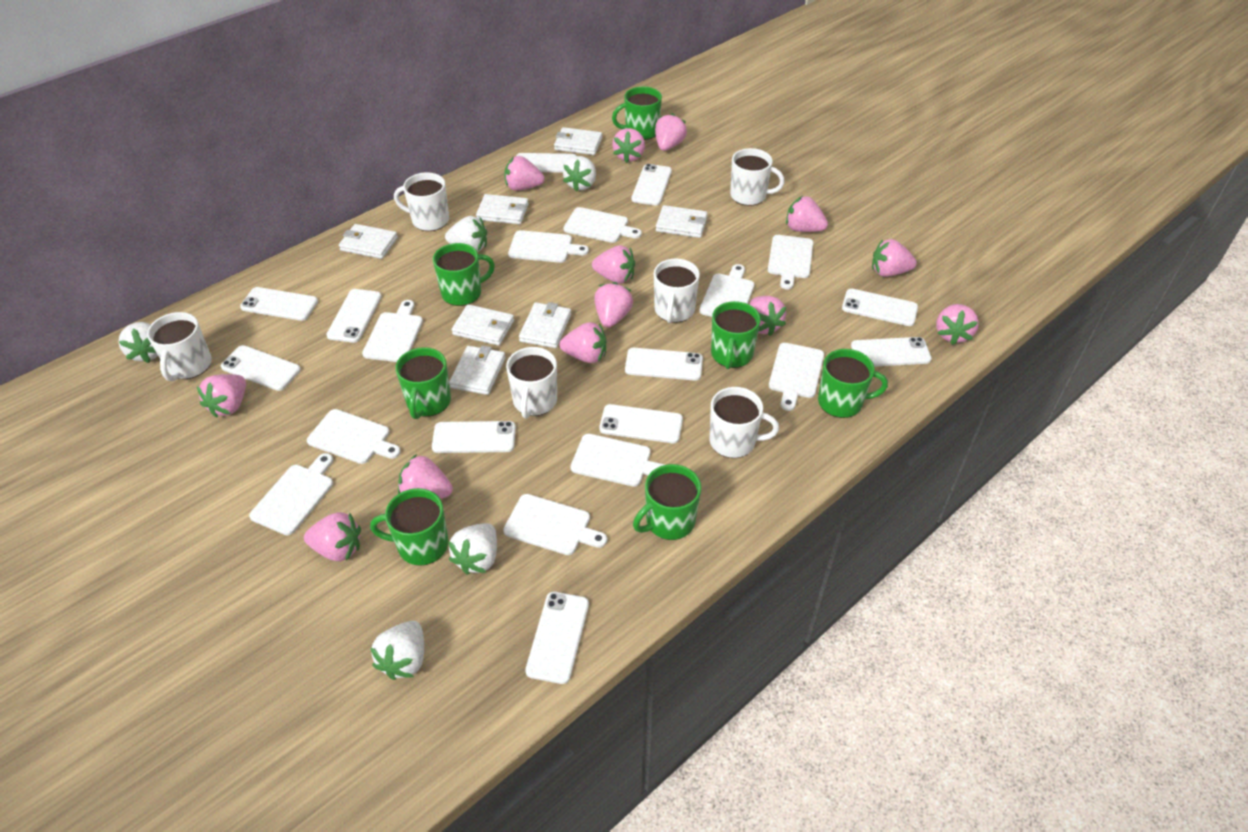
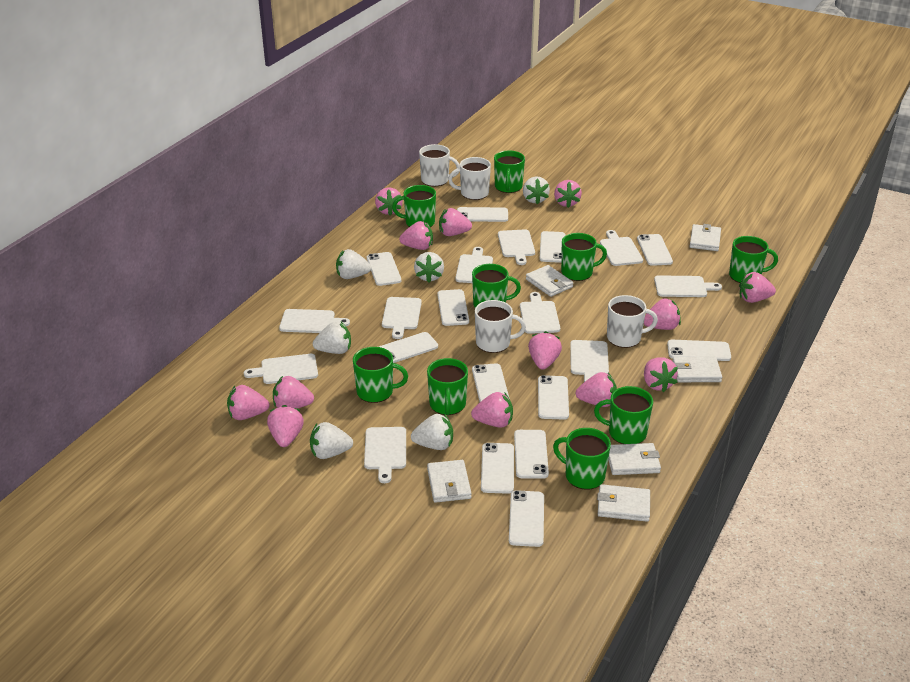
green mug: 7 -> 9
white mug: 6 -> 4
white phone: 11 -> 12
white strawberry: 5 -> 6
white wallet: 7 -> 6

